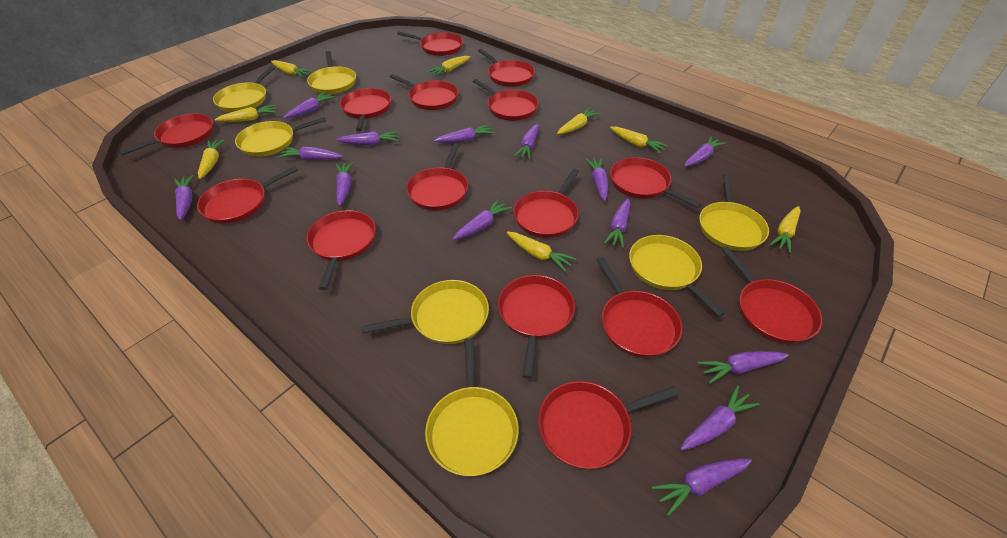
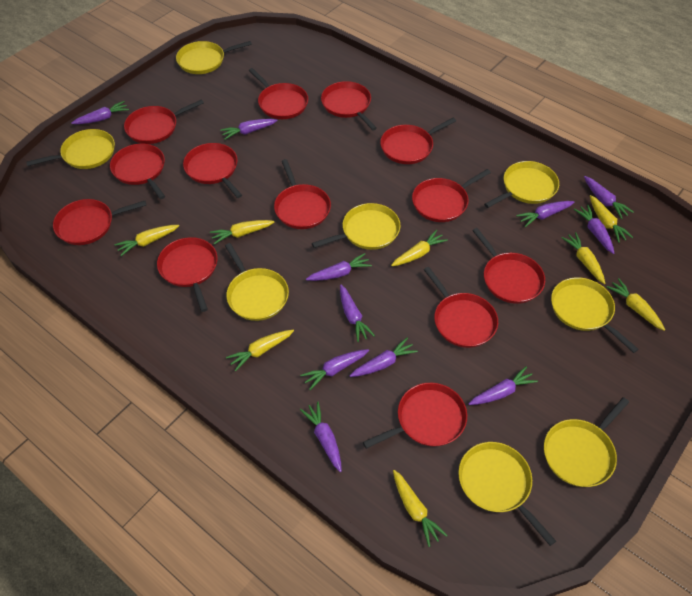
purple carrot: 14 -> 11
red pan: 15 -> 13
yellow pan: 7 -> 8

